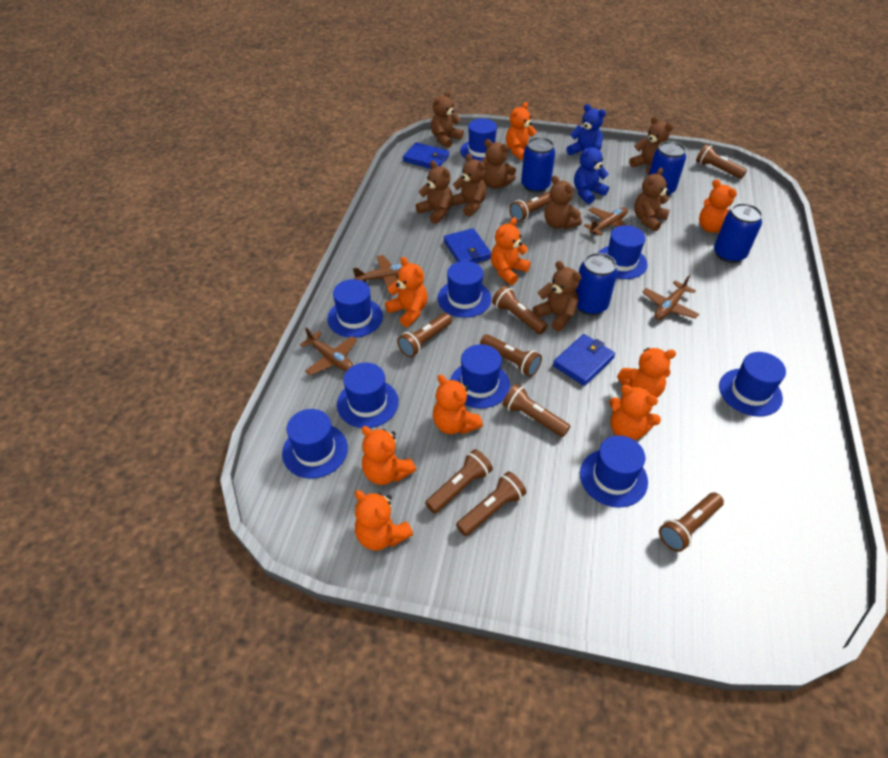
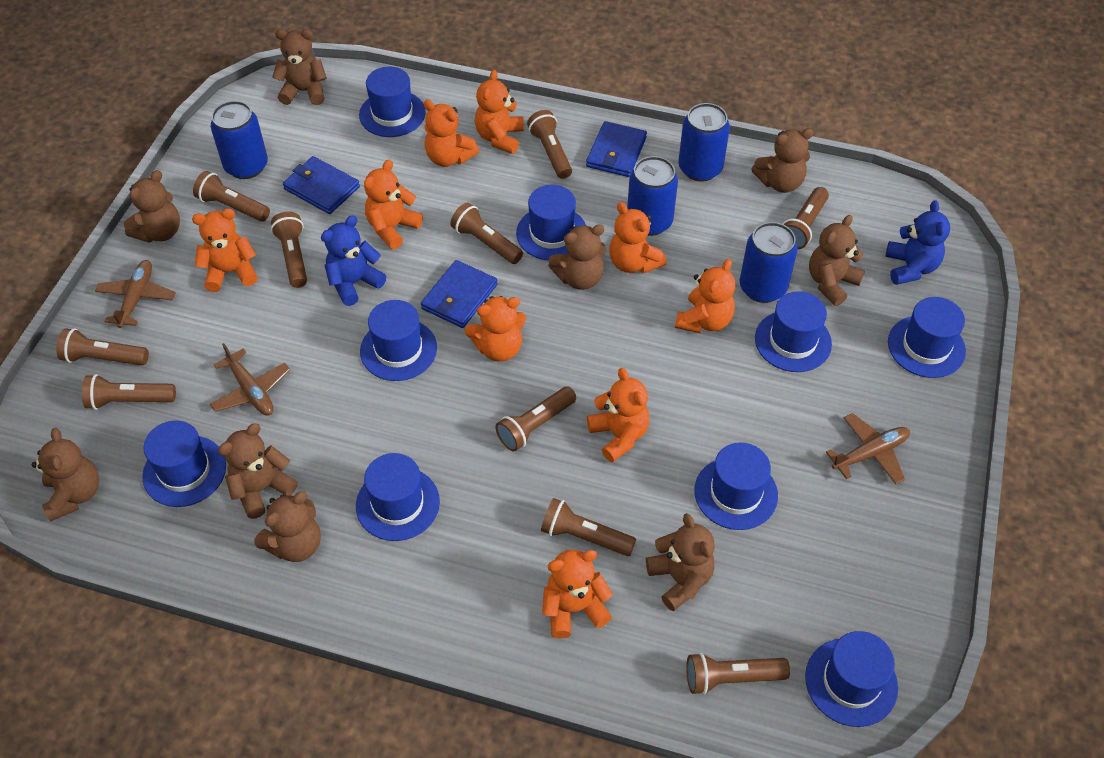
brown flashlight: 9 -> 10
brown plane: 4 -> 3
brown teddy bear: 8 -> 9

